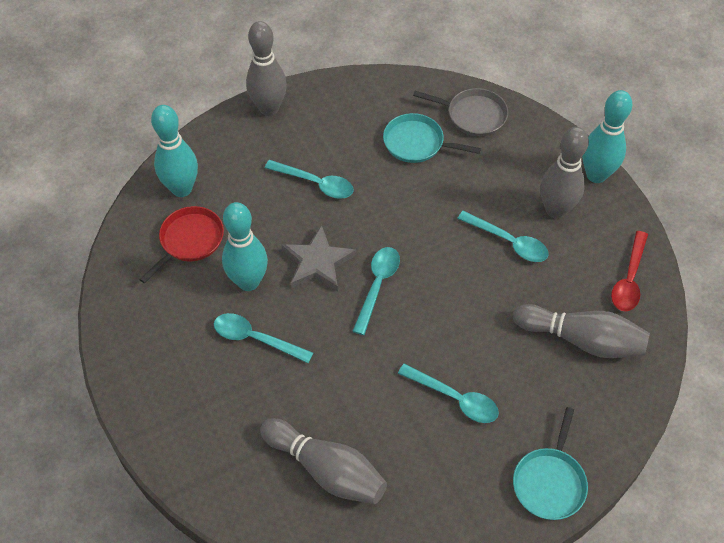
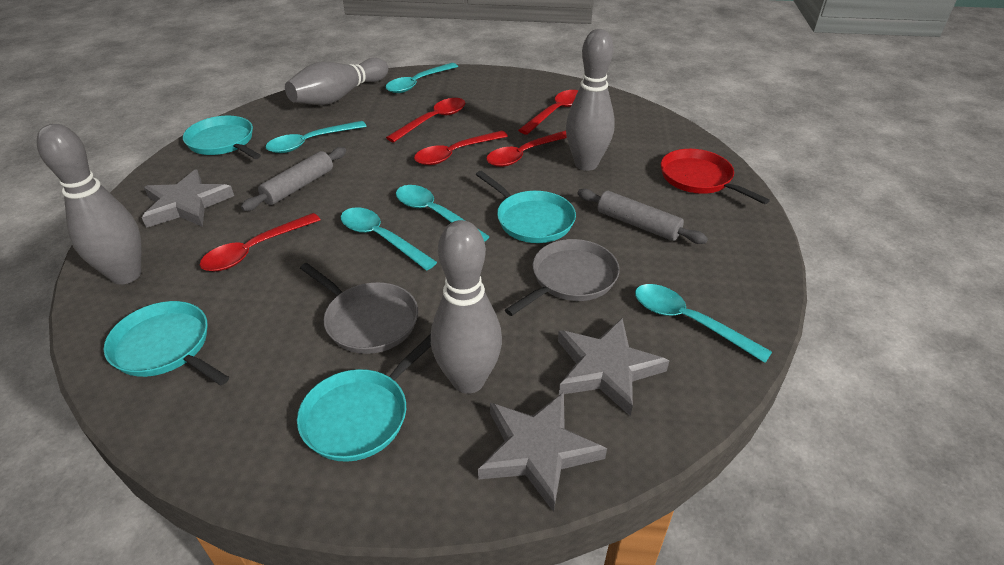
grey pan: 1 -> 2
grey rolling pin: 0 -> 2
grey star: 1 -> 3
red spoon: 1 -> 5
turquoise bowling pin: 3 -> 0
turquoise pan: 2 -> 4

